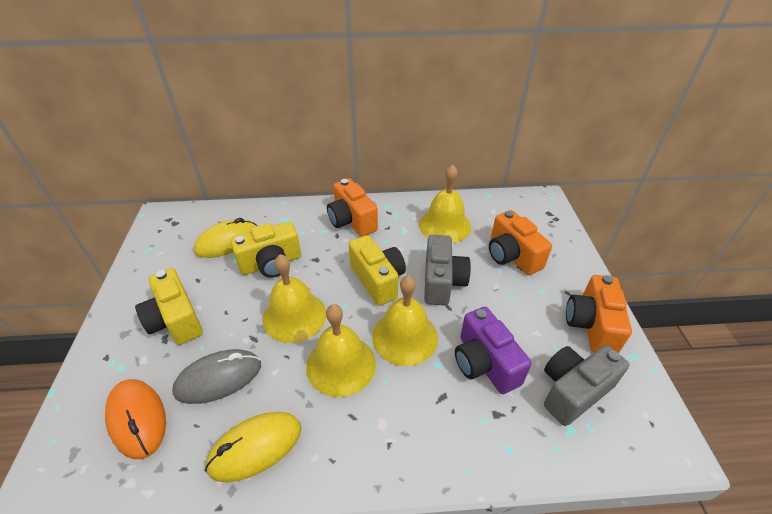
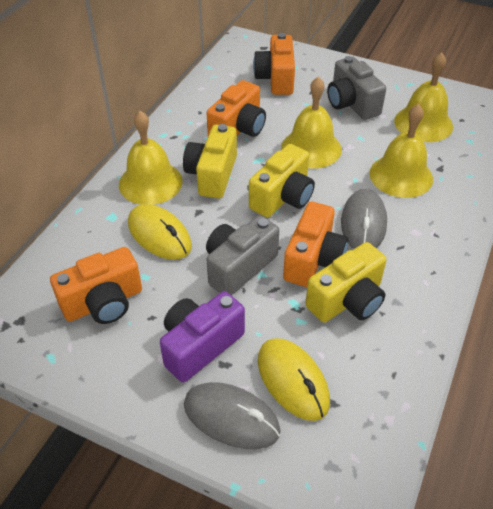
grey mouse: 1 -> 2
orange camera: 3 -> 4
orange mouse: 1 -> 0

